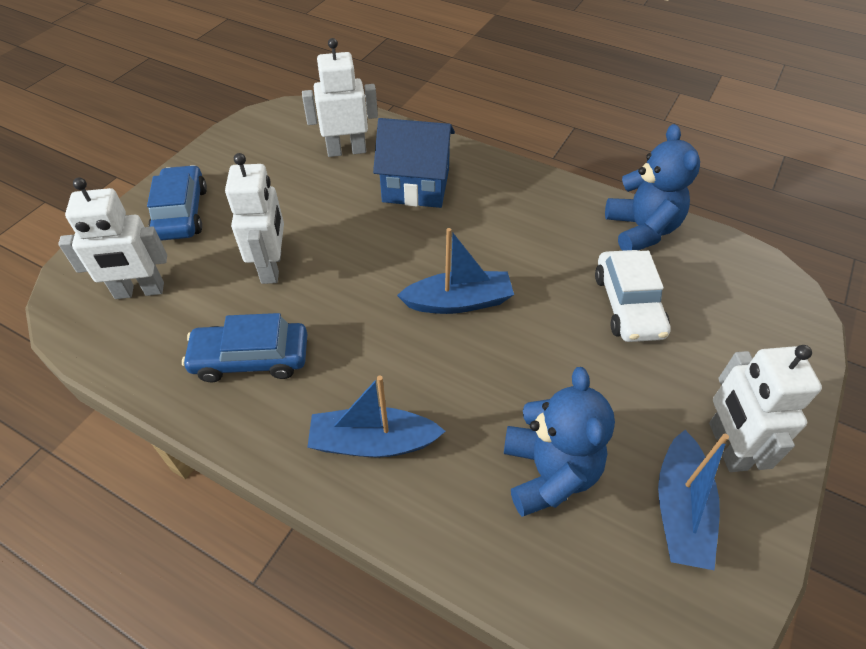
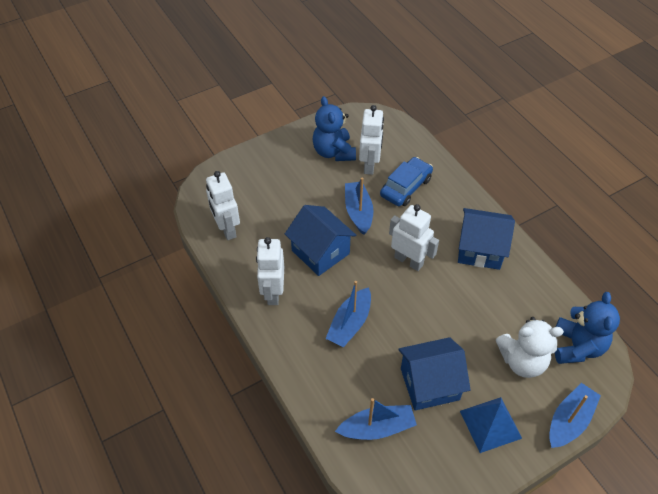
blue boat: 3 -> 4
blue car: 2 -> 1
blue house: 1 -> 3
blue pyramid: 0 -> 1
white car: 1 -> 0
white teddy bear: 0 -> 1

